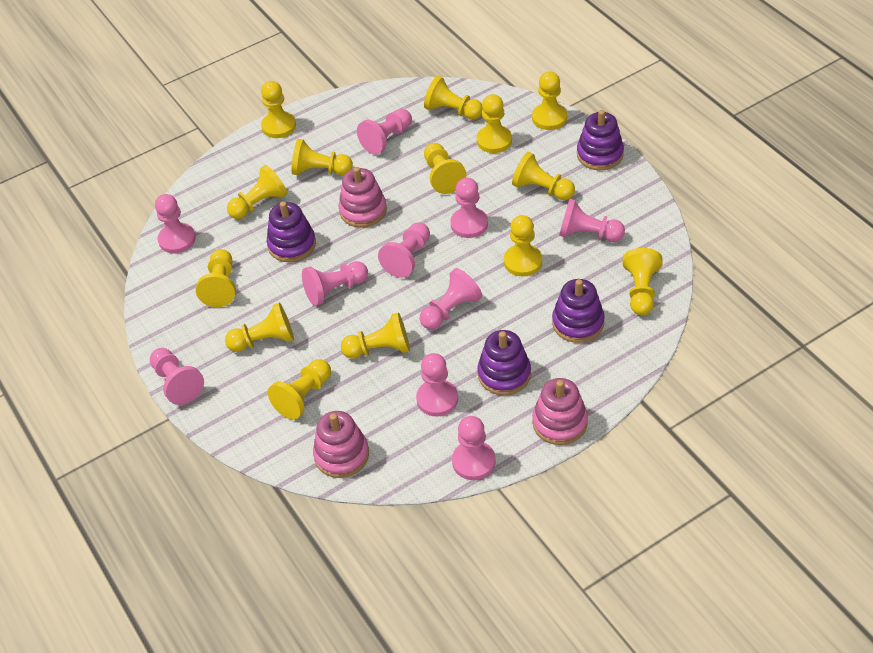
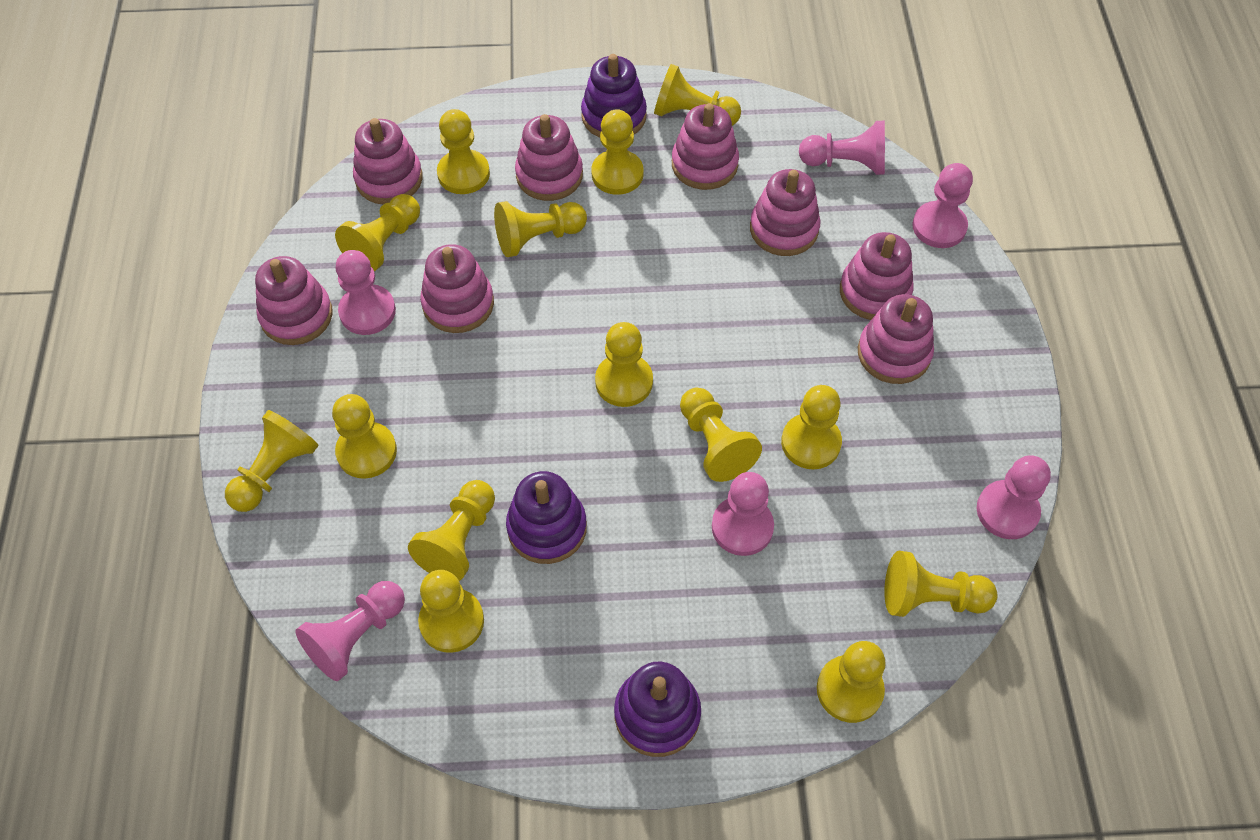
pink pawn: 10 -> 6
pink stacking toy: 3 -> 8
purple stacking toy: 4 -> 3

